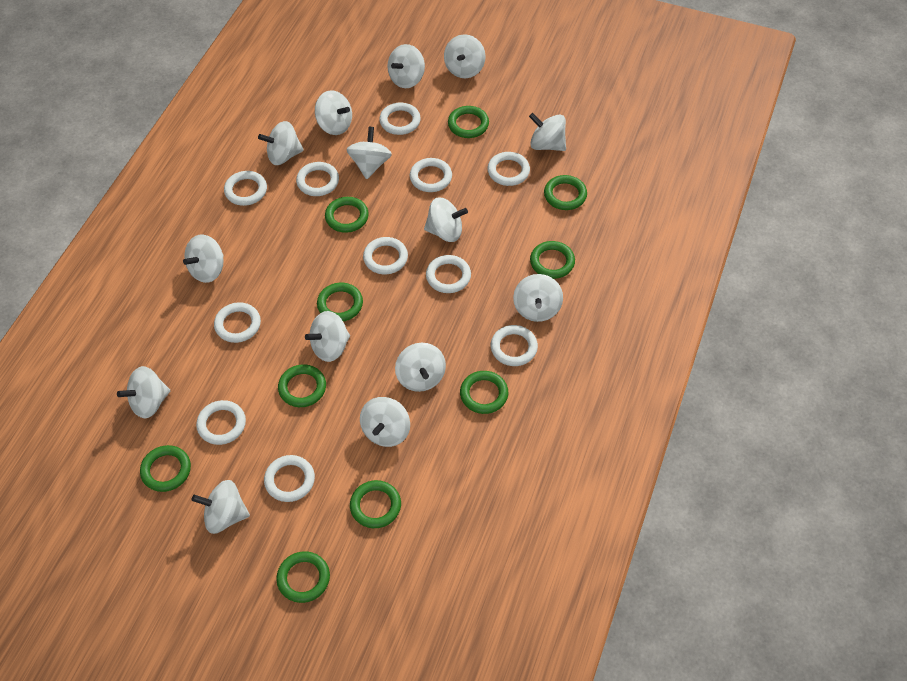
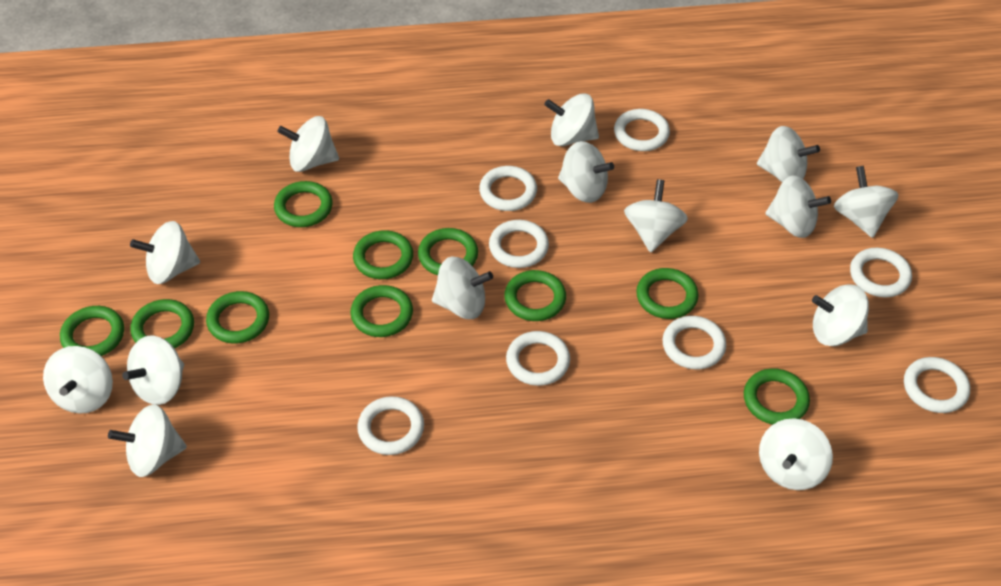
white ring: 11 -> 8

